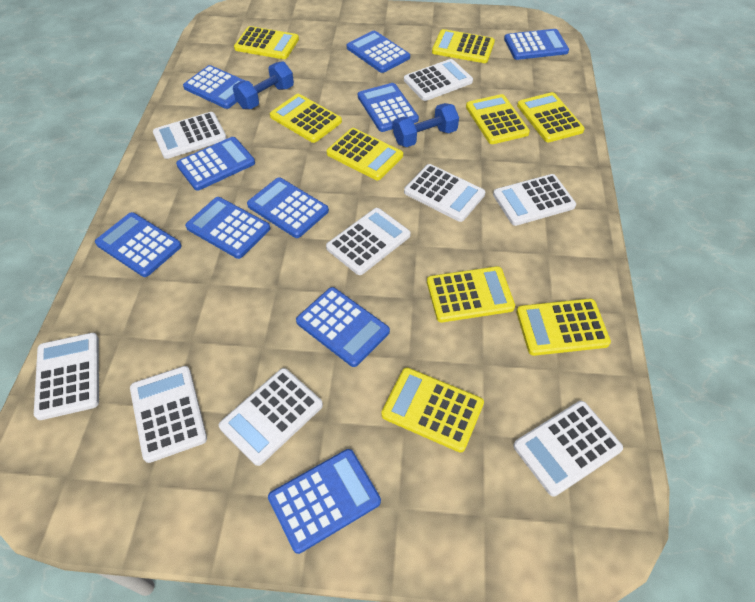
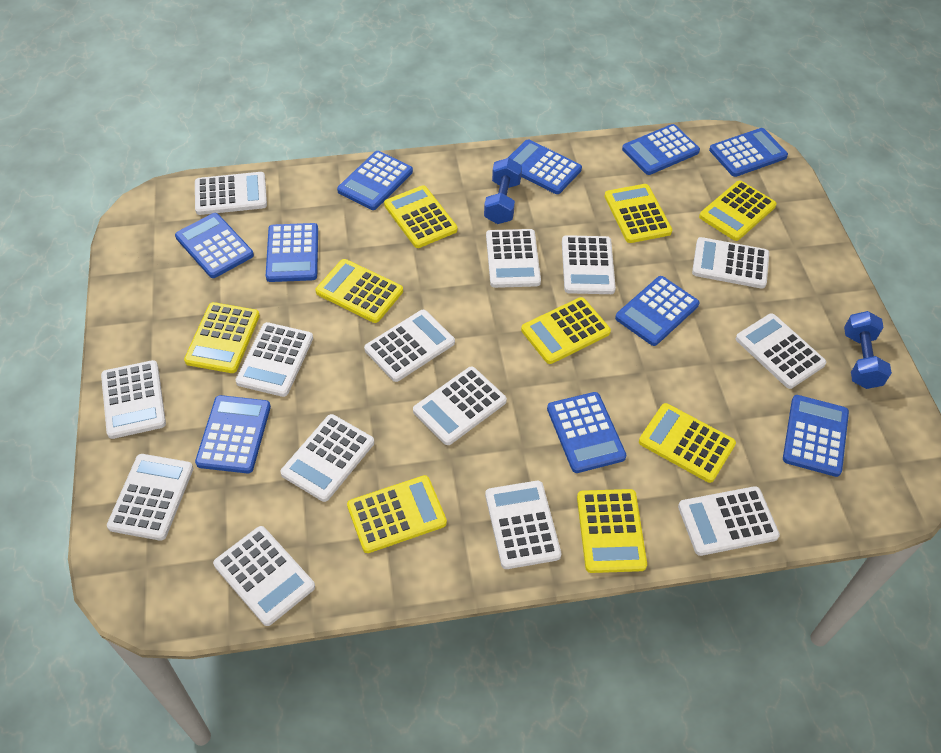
white calculator: 9 -> 14

